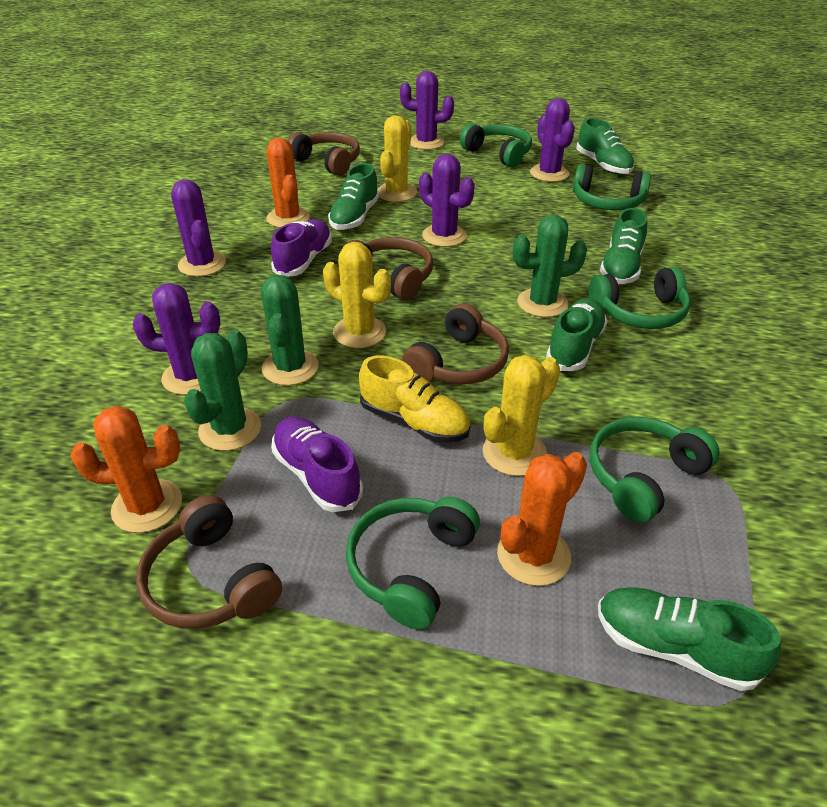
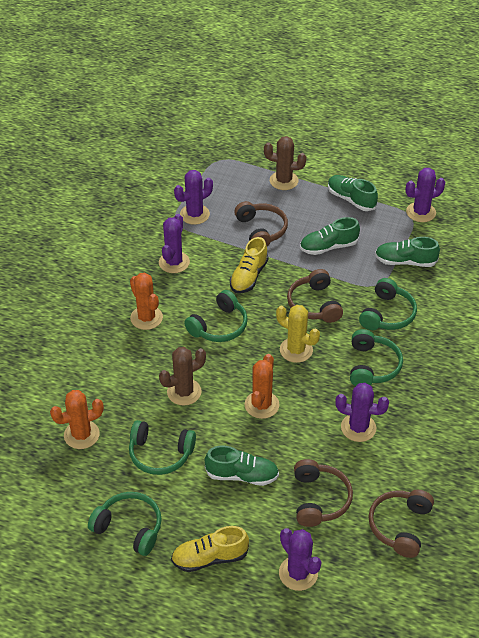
brown cactus: 0 -> 2
green cactus: 3 -> 0
green shoe: 5 -> 4
purple shoe: 2 -> 0
yellow cactus: 3 -> 1
yellow shoe: 1 -> 2

